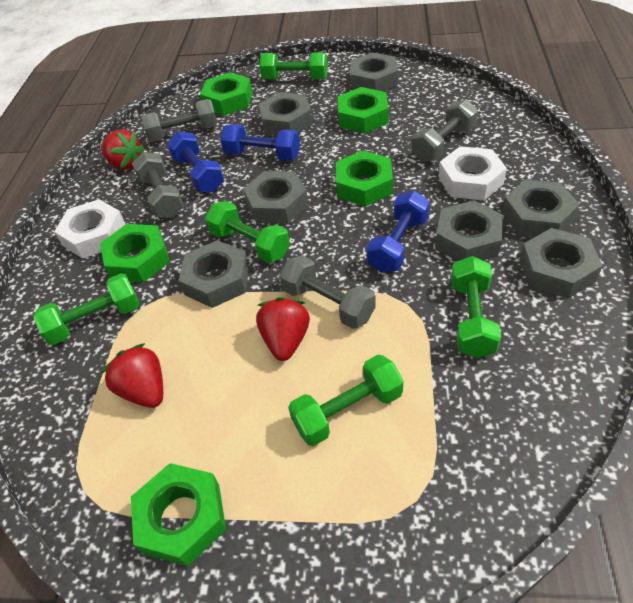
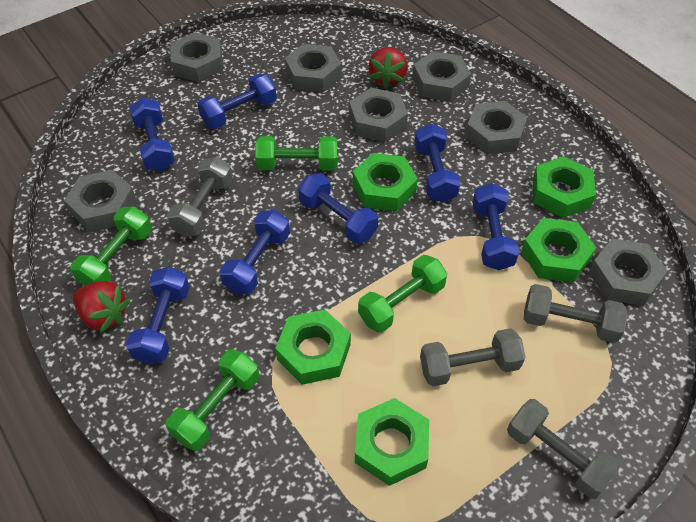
blue dumbbell: 3 -> 7
green dumbbell: 5 -> 4
red strawberry: 3 -> 2
white nut: 2 -> 0

